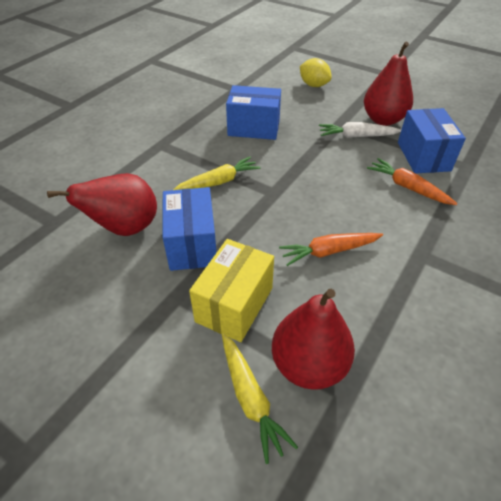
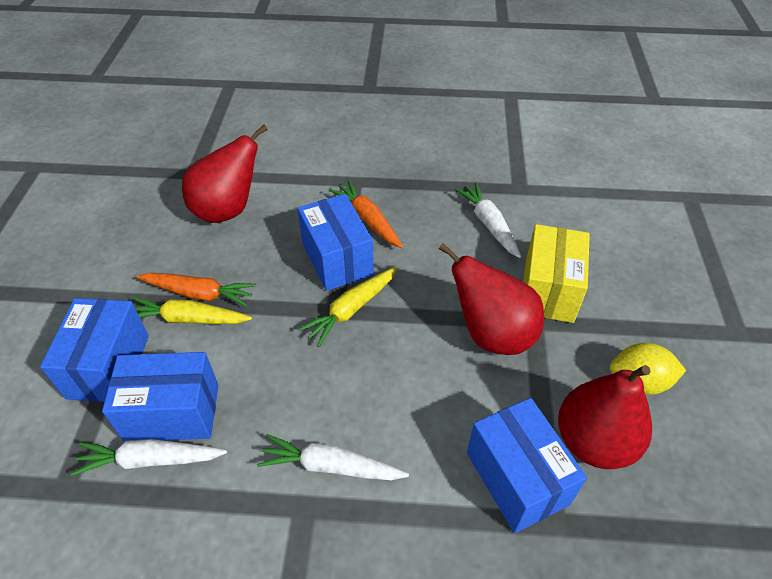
blue box: 3 -> 4
white carrot: 1 -> 3

